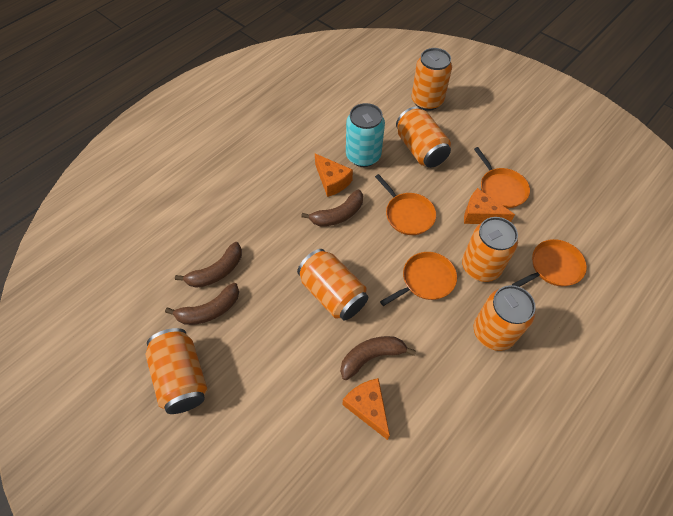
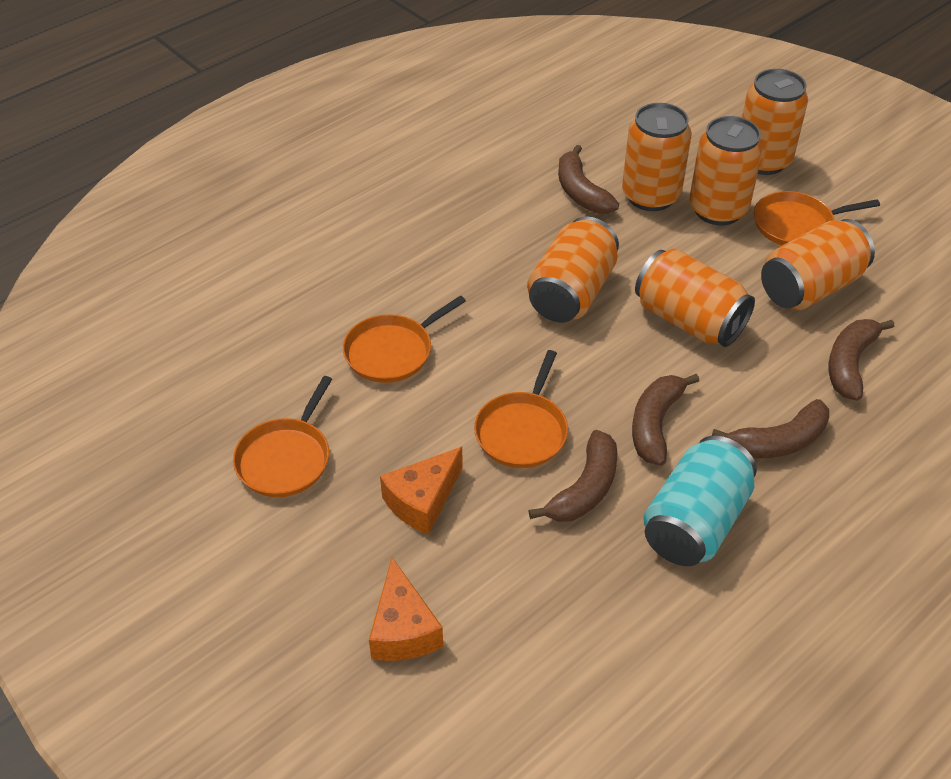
brown banana: 4 -> 5
orange cheese: 3 -> 2

